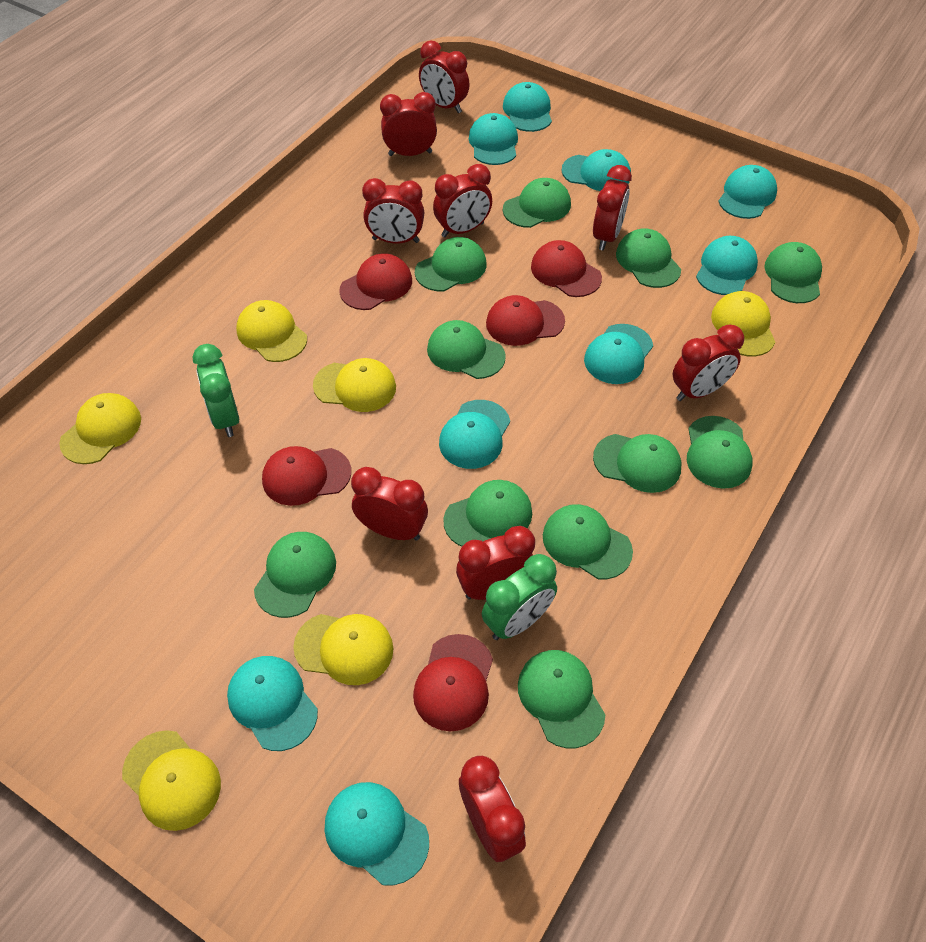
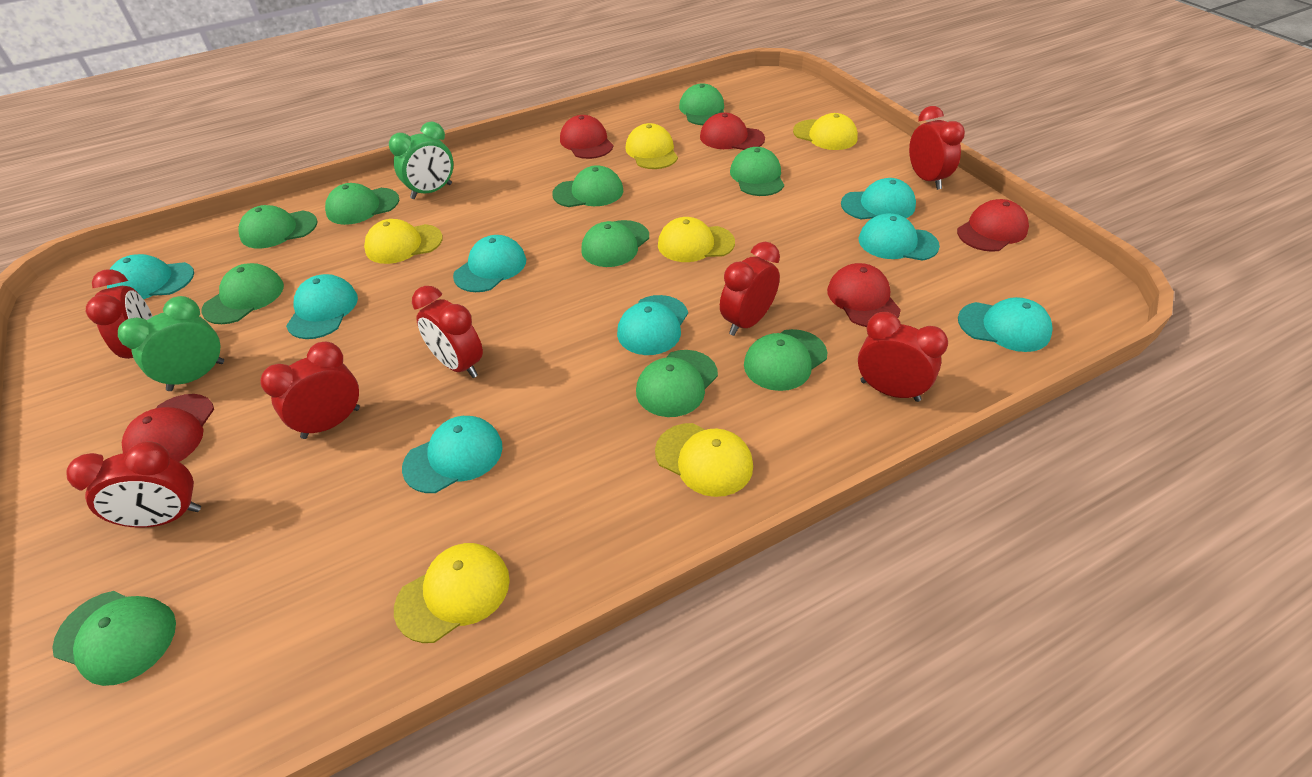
green cap: 11 -> 10
red clock: 9 -> 7
turquoise cap: 9 -> 8

